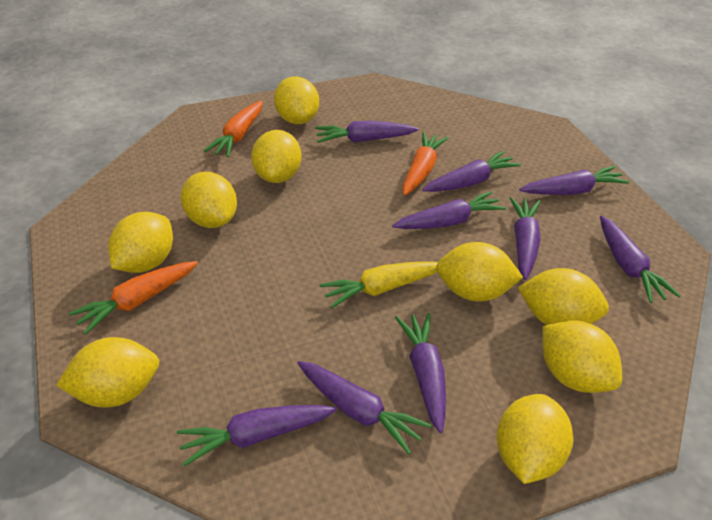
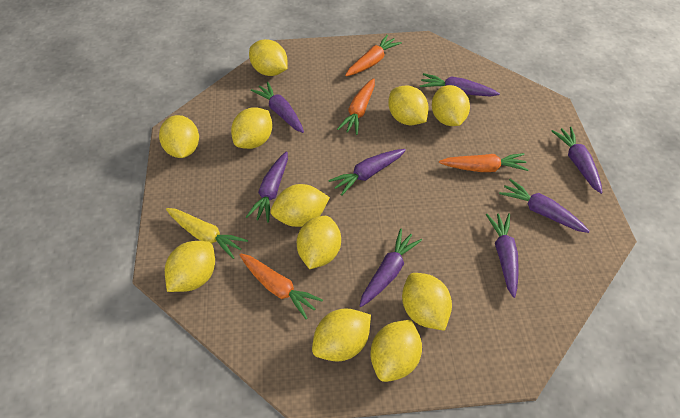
orange carrot: 3 -> 4
purple carrot: 9 -> 8
yellow lemon: 9 -> 11

